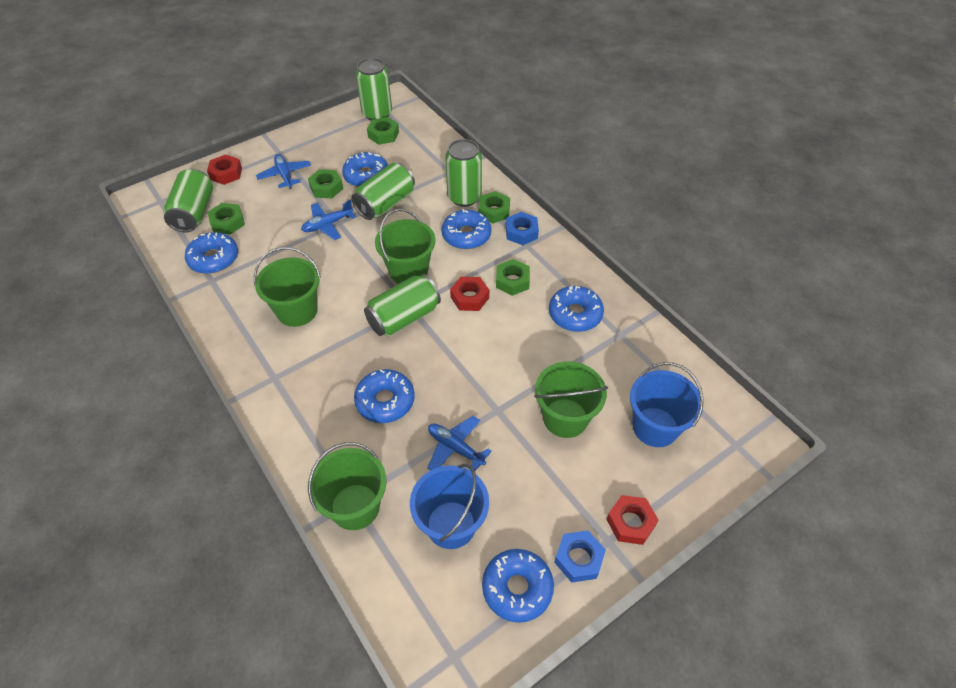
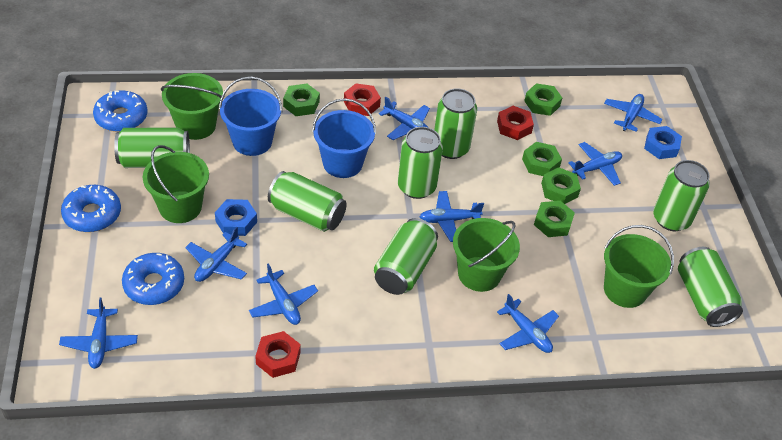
blue donut: 6 -> 3
blue plane: 3 -> 8
green can: 5 -> 7

